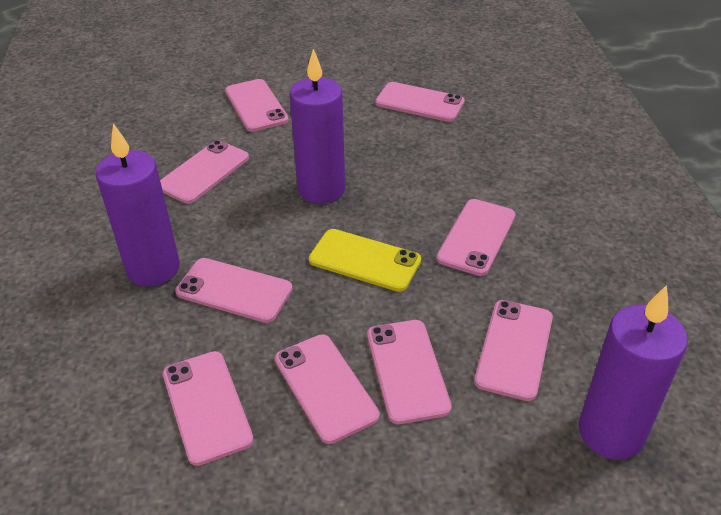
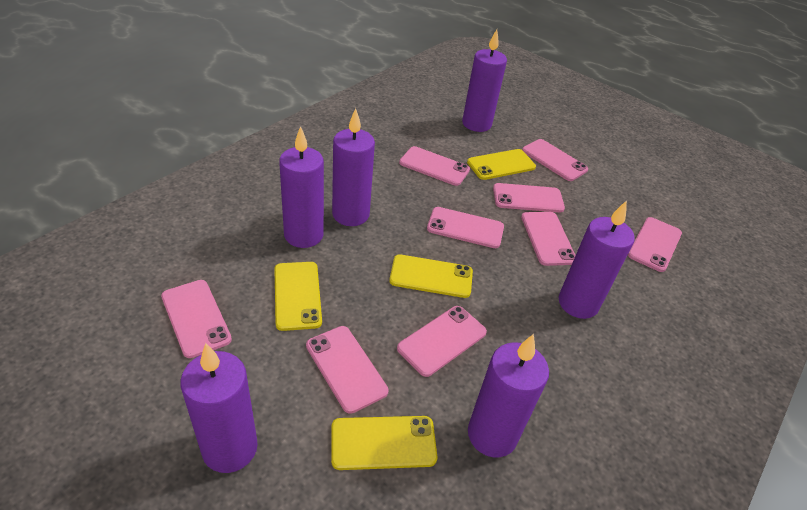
purple candle: 3 -> 6
yellow phone: 1 -> 4

